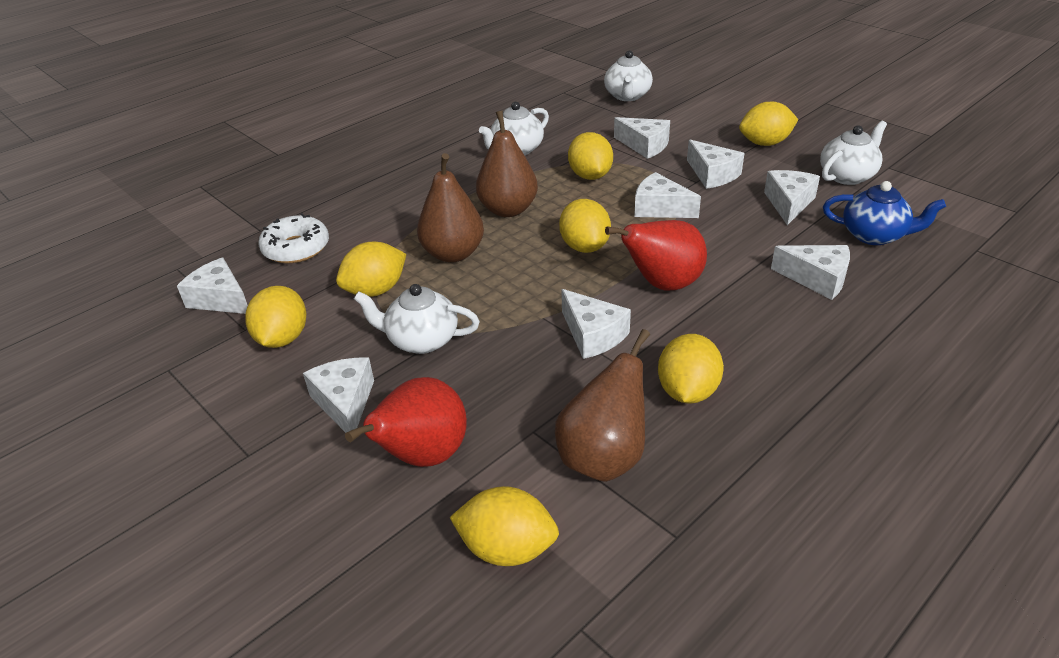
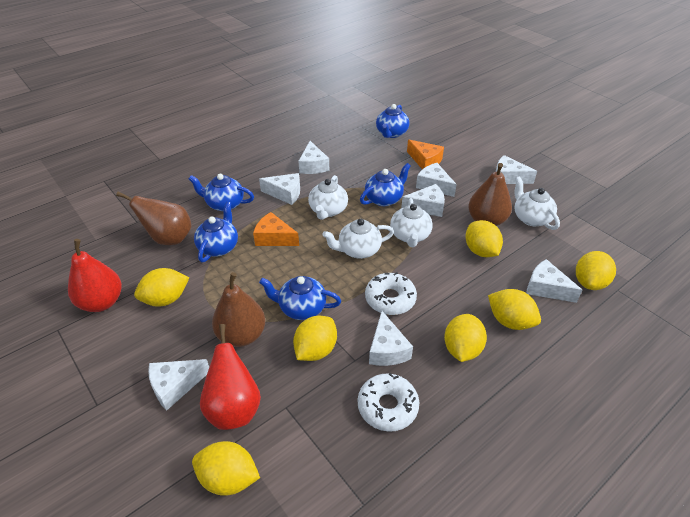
blue teapot: 1 -> 5
orange cheese: 0 -> 2
white donut: 1 -> 2

